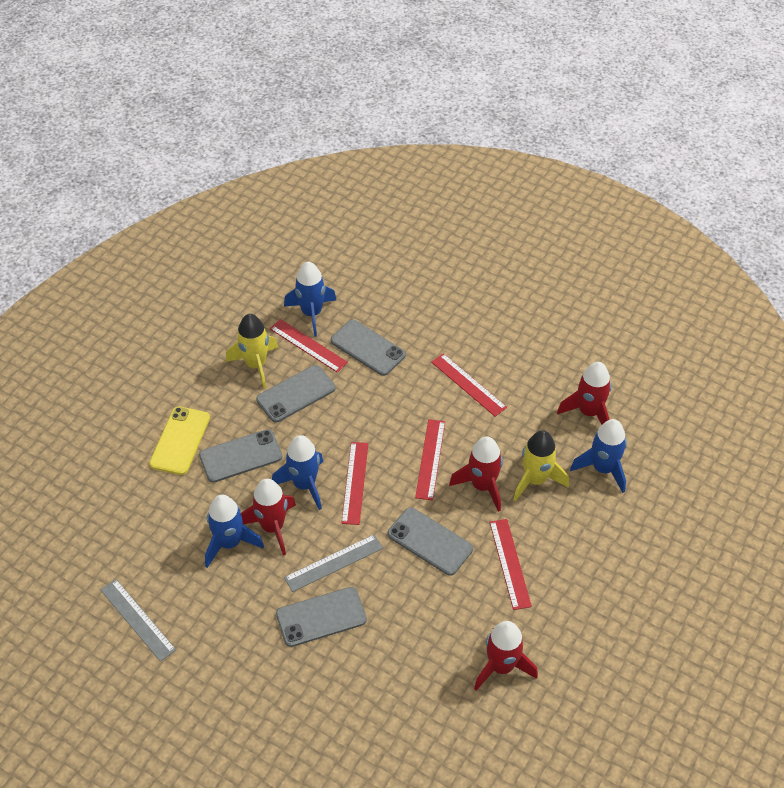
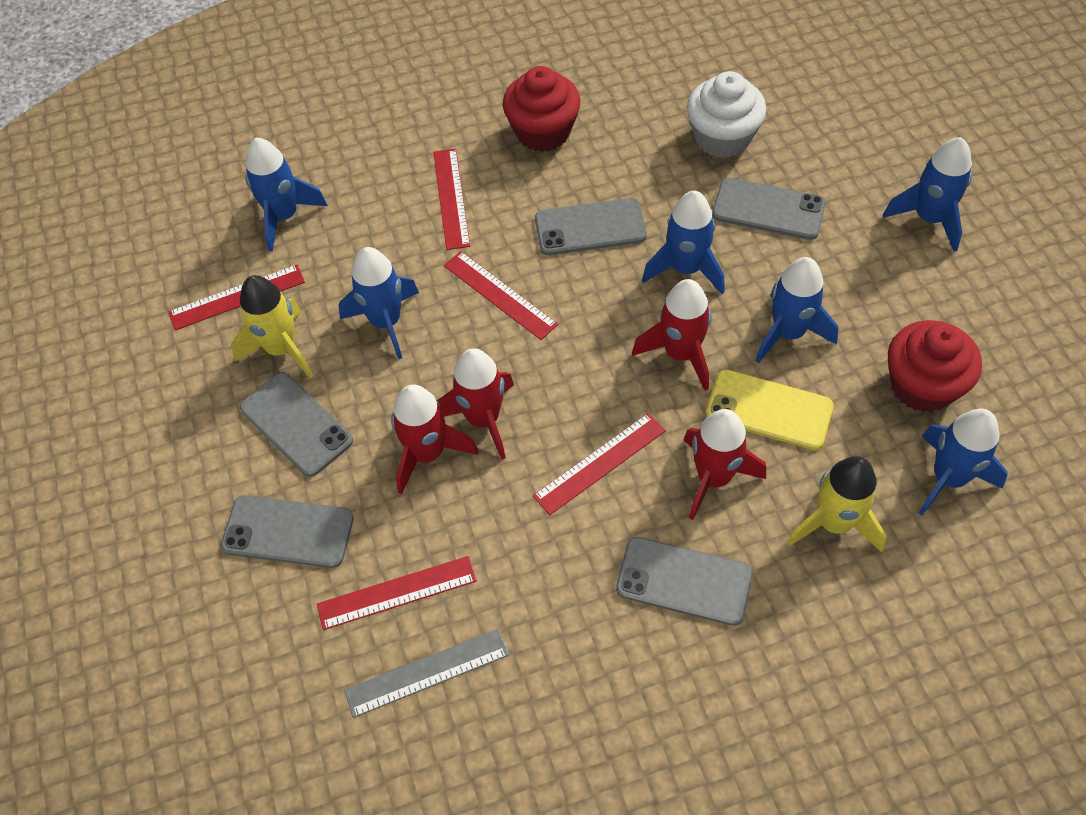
blue rocket: 4 -> 6
grey ruler: 2 -> 1
red cupcake: 0 -> 2
white cupcake: 0 -> 1

